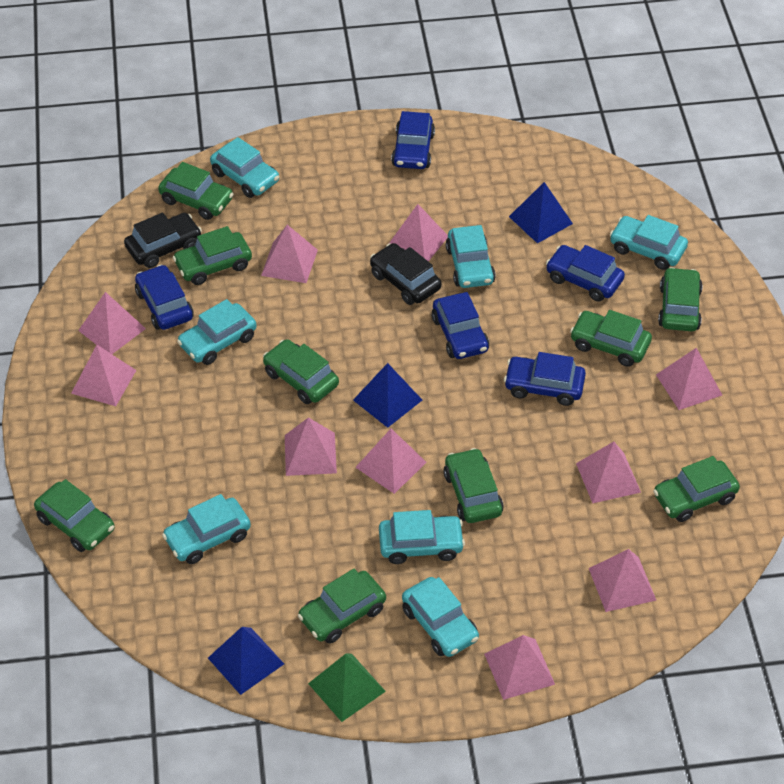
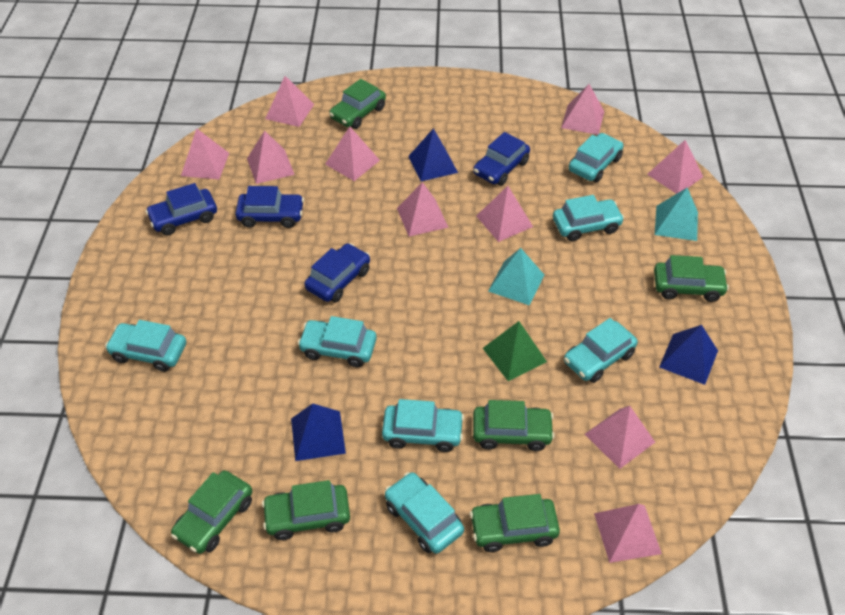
black car: 2 -> 0
blue car: 5 -> 4
green car: 9 -> 6
turquoise pyramid: 0 -> 2

